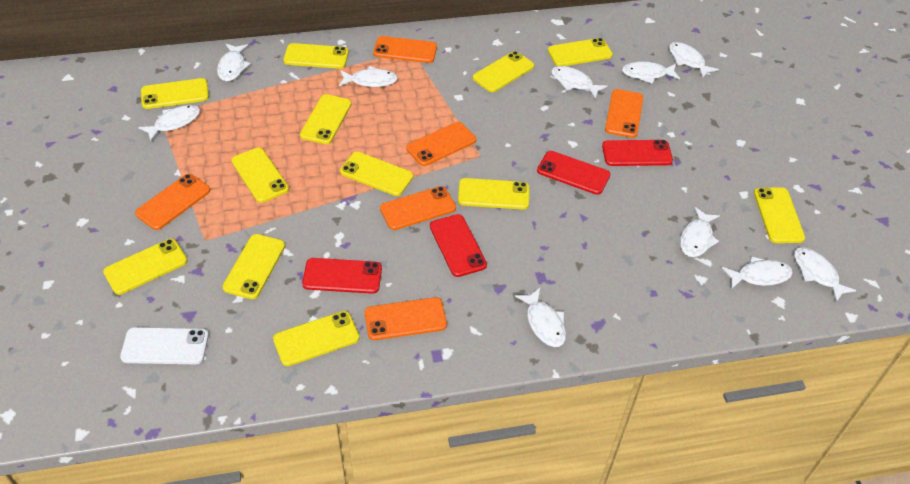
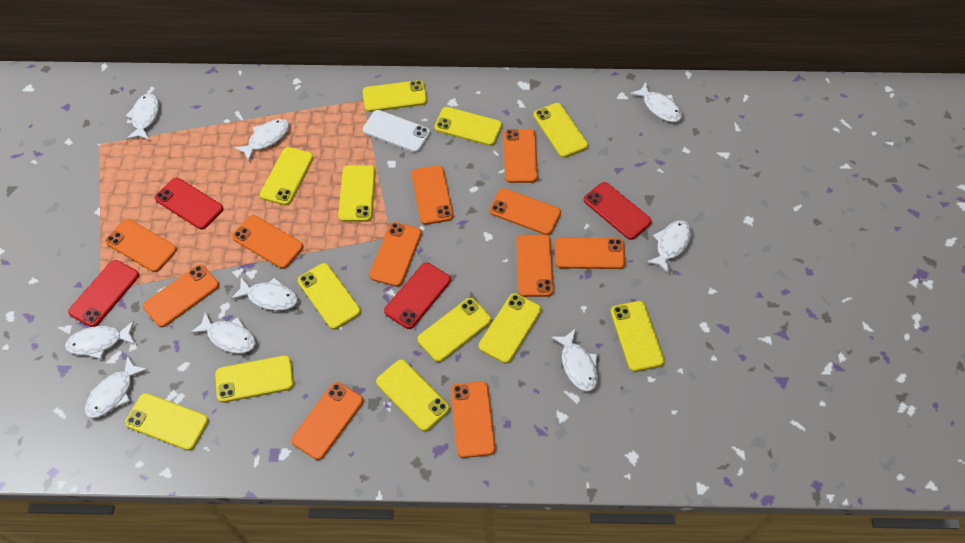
orange phone: 6 -> 11
white fish: 10 -> 9

